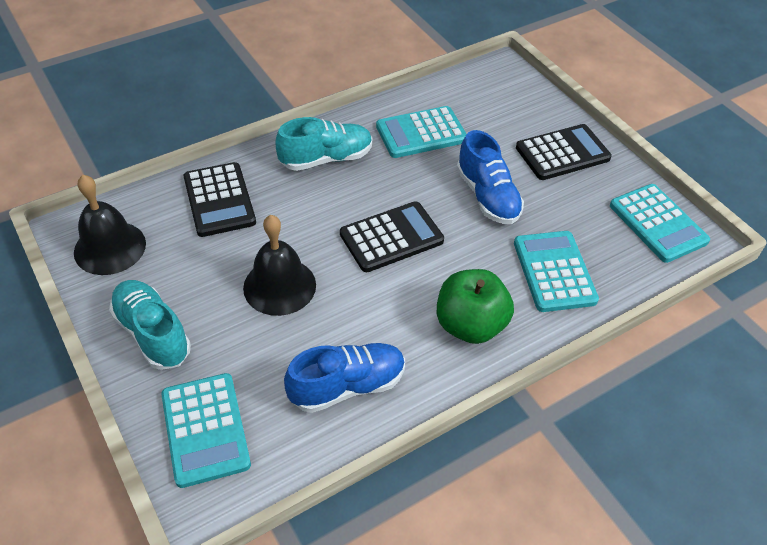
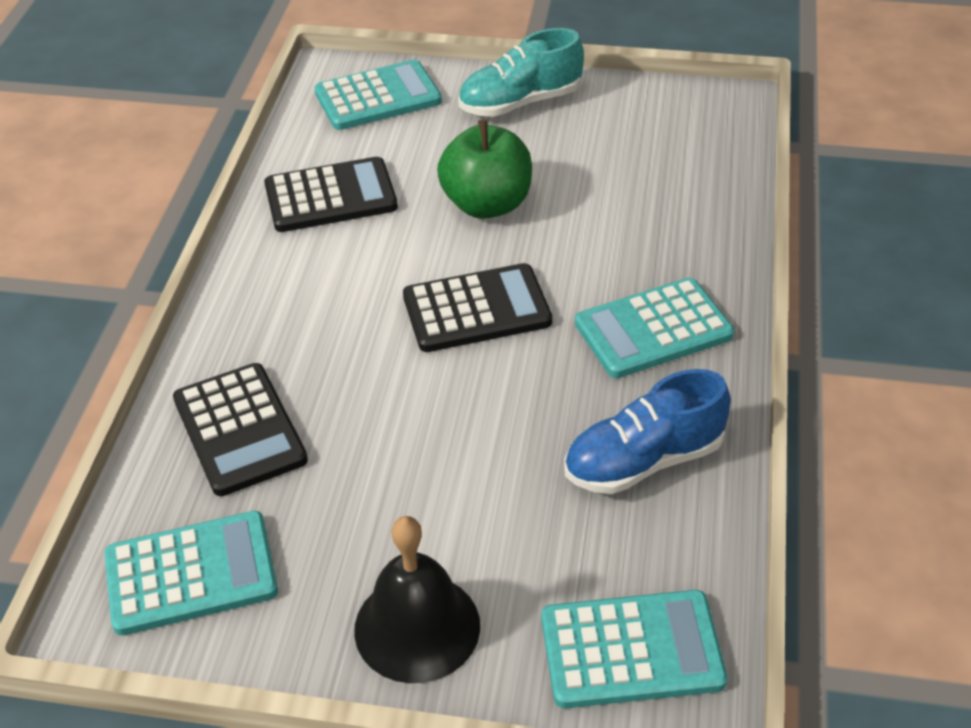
black bell: 2 -> 1
blue shoe: 2 -> 1
turquoise shoe: 2 -> 1

